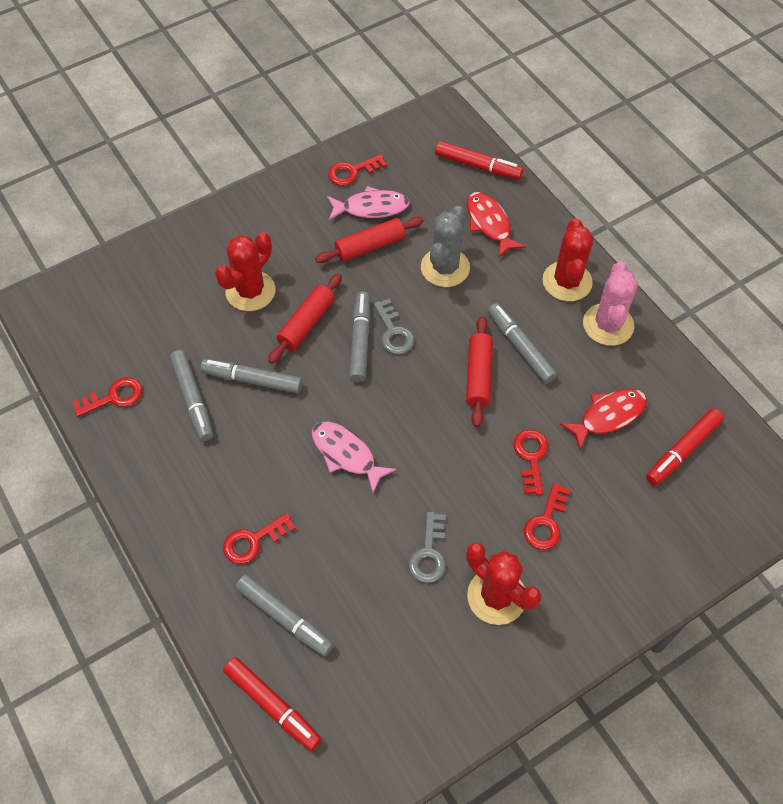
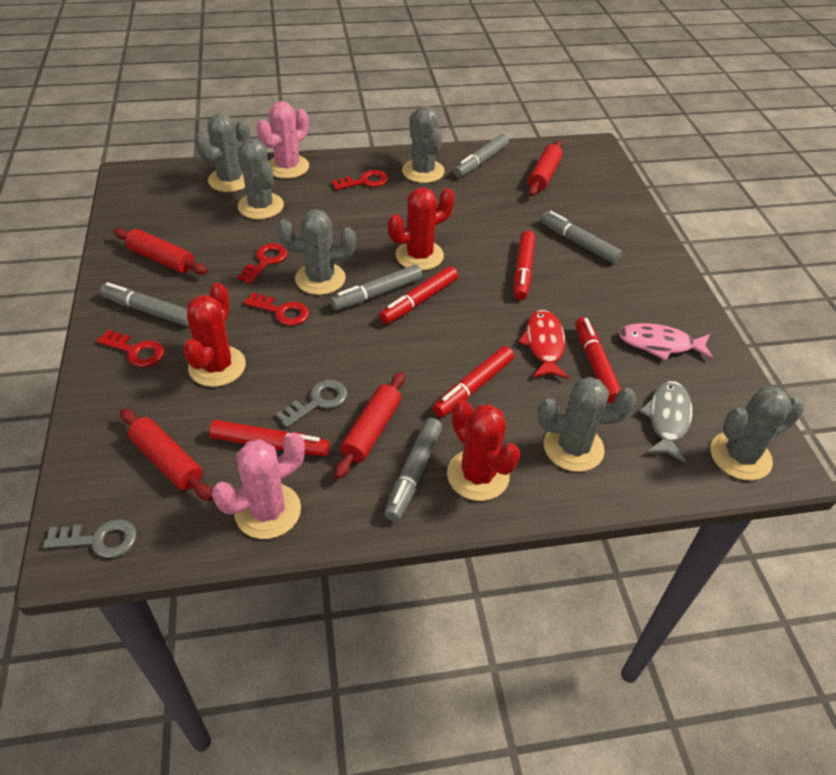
grey cactus: 1 -> 6
grey fish: 0 -> 1
pink cactus: 1 -> 2
pink fish: 2 -> 1
red fish: 2 -> 1
red key: 5 -> 4
red marker: 3 -> 5
red rolling pin: 3 -> 4

